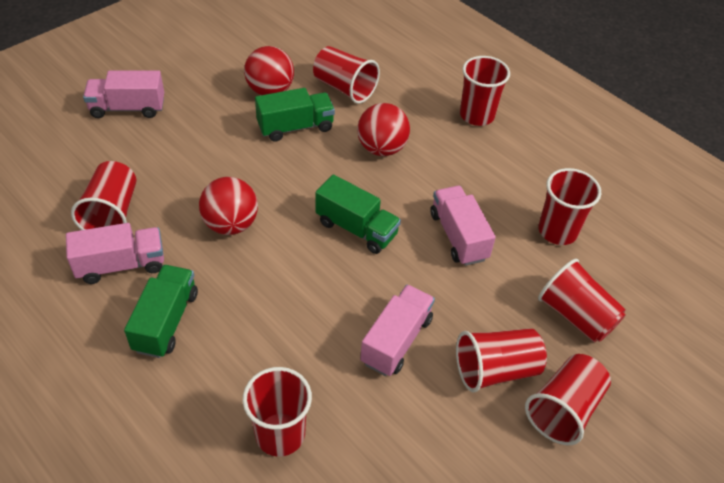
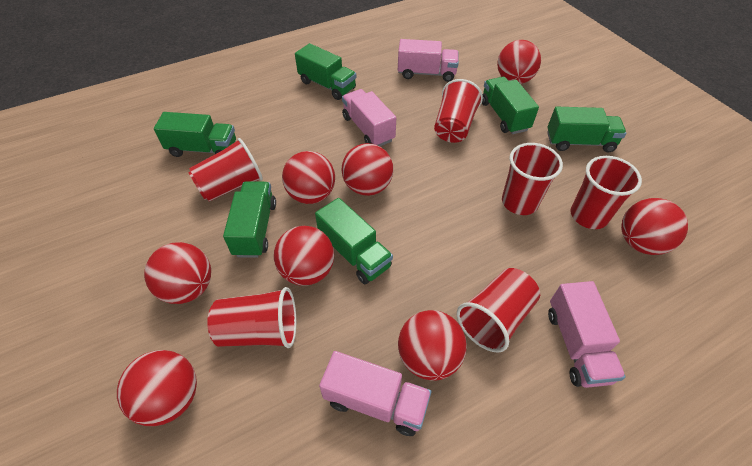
green truck: 3 -> 6
red ball: 3 -> 8
red cup: 8 -> 6

